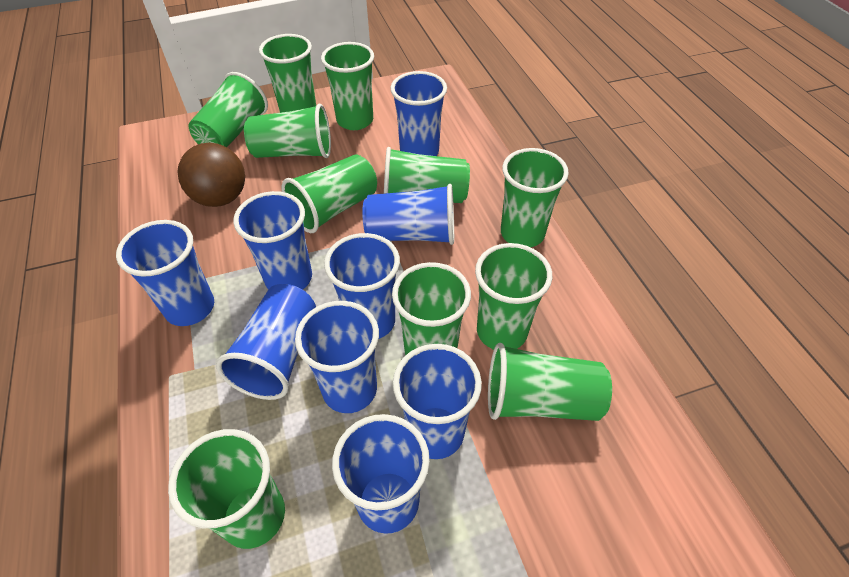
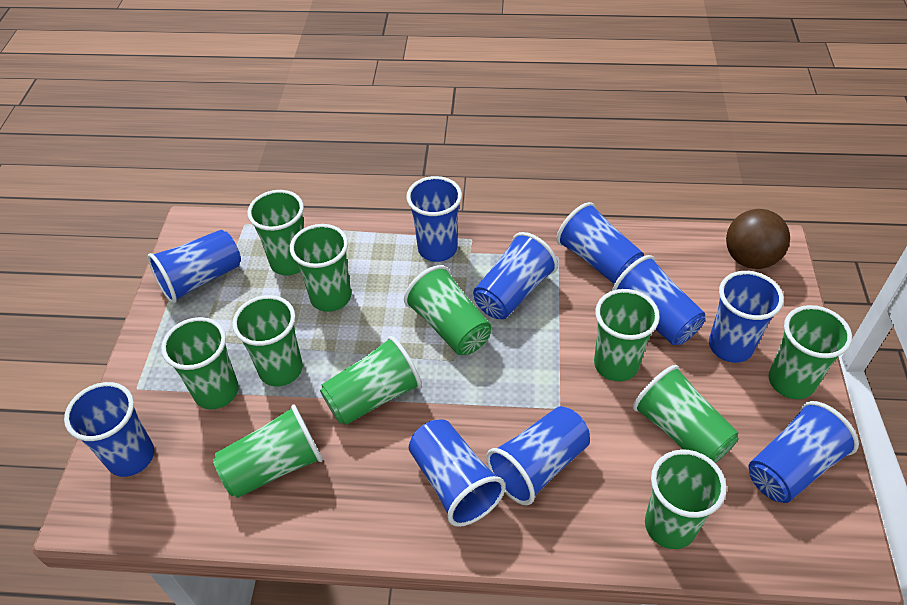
blue cup: 9 -> 10

